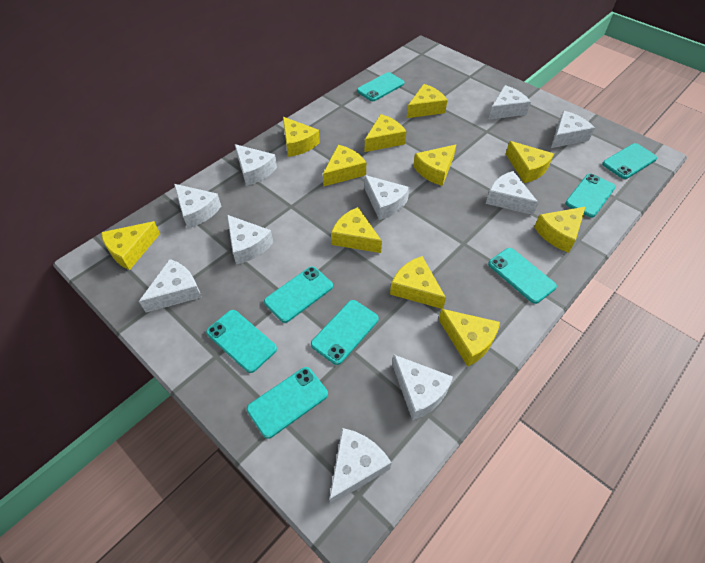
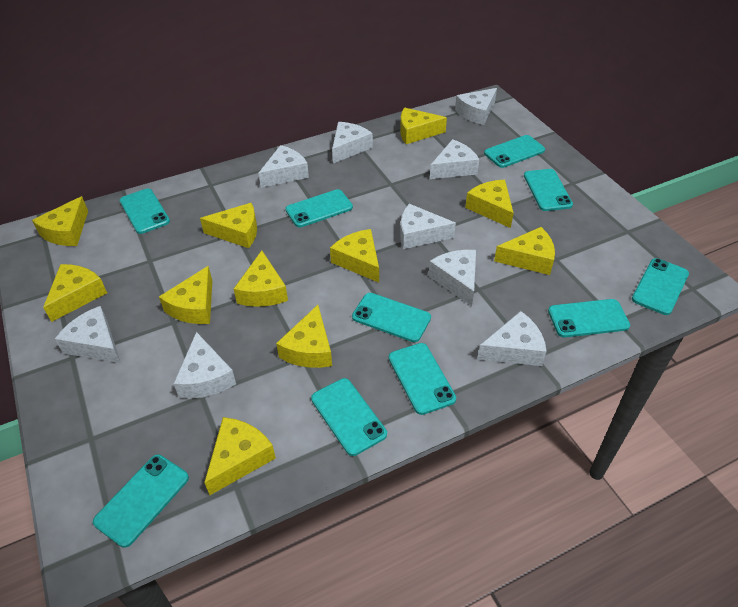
turquoise phone: 8 -> 10
white cheese: 10 -> 9

